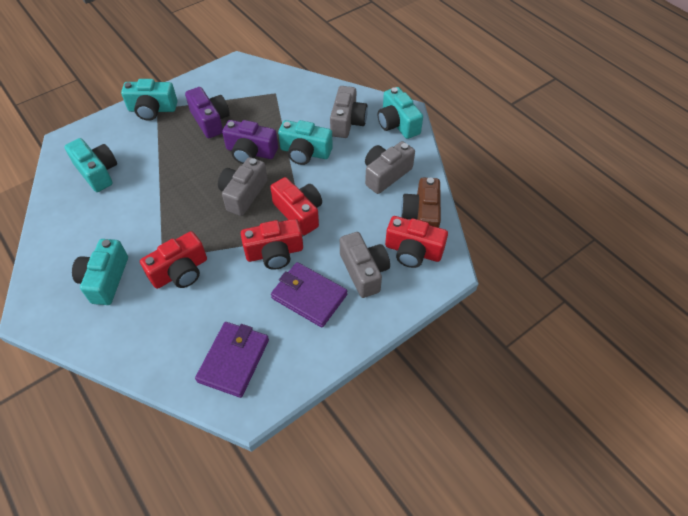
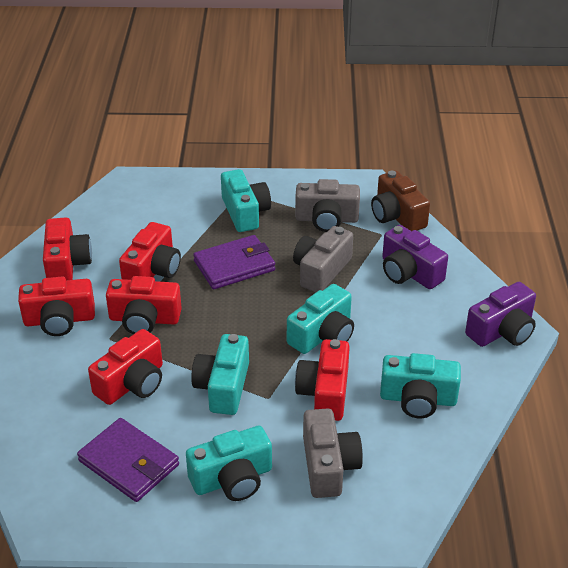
grey camera: 4 -> 3
red camera: 4 -> 6

